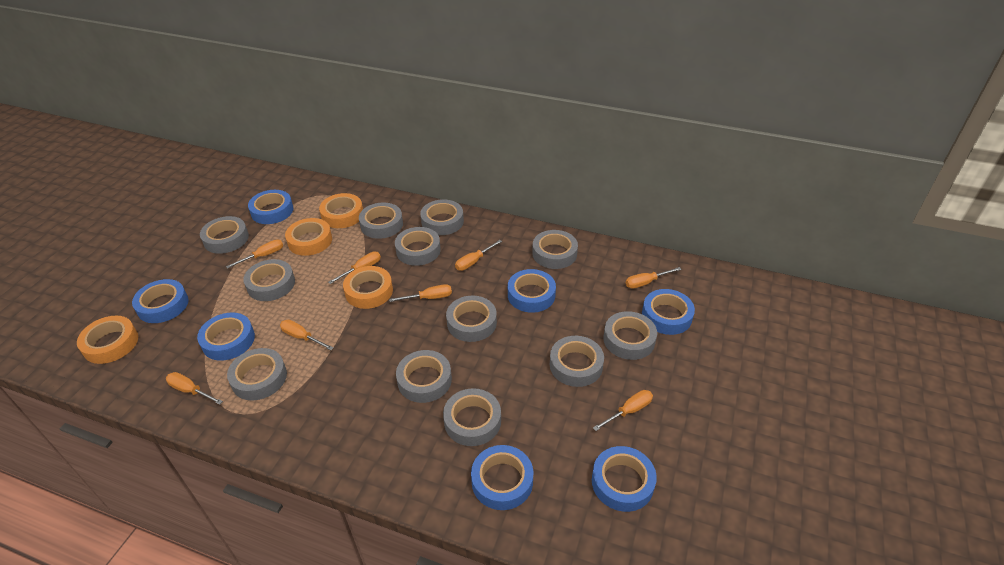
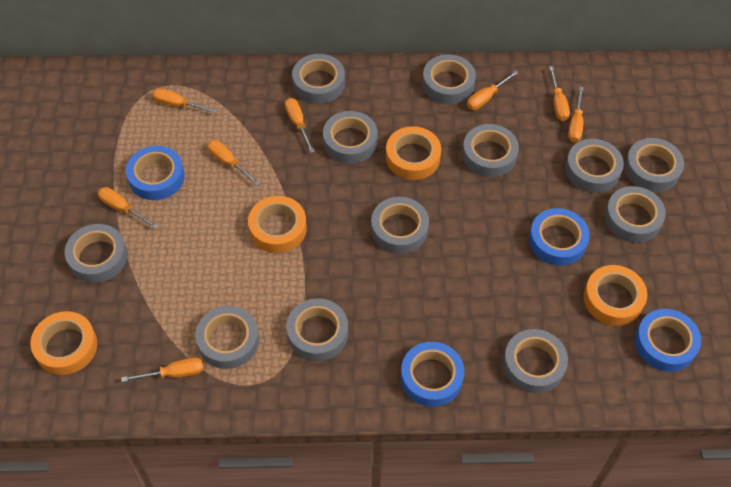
blue tape: 7 -> 4

